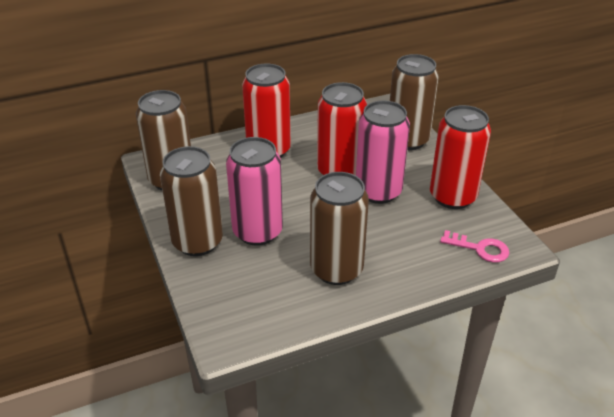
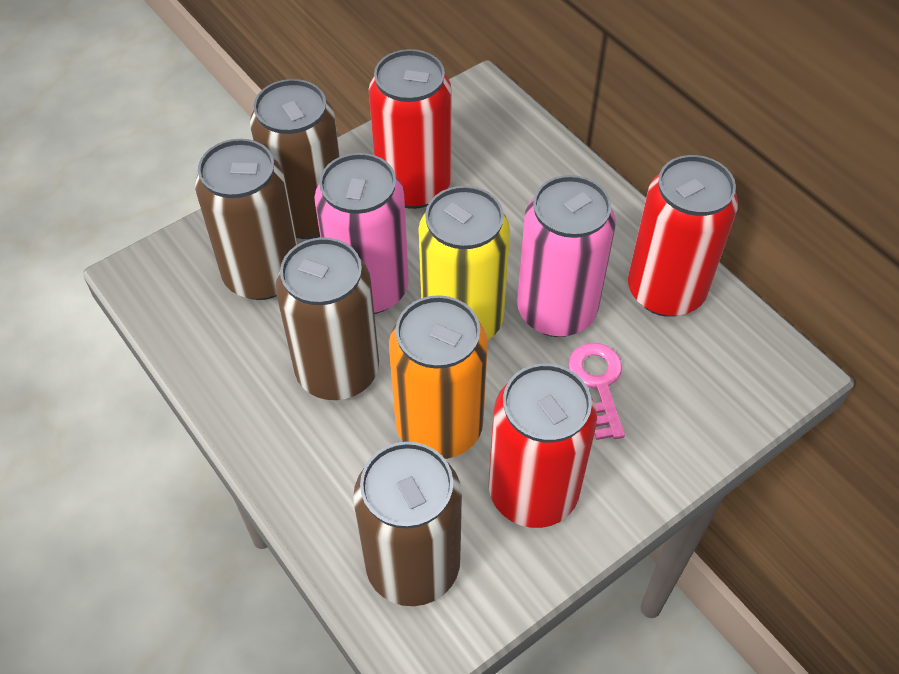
orange can: 0 -> 1
yellow can: 0 -> 1

